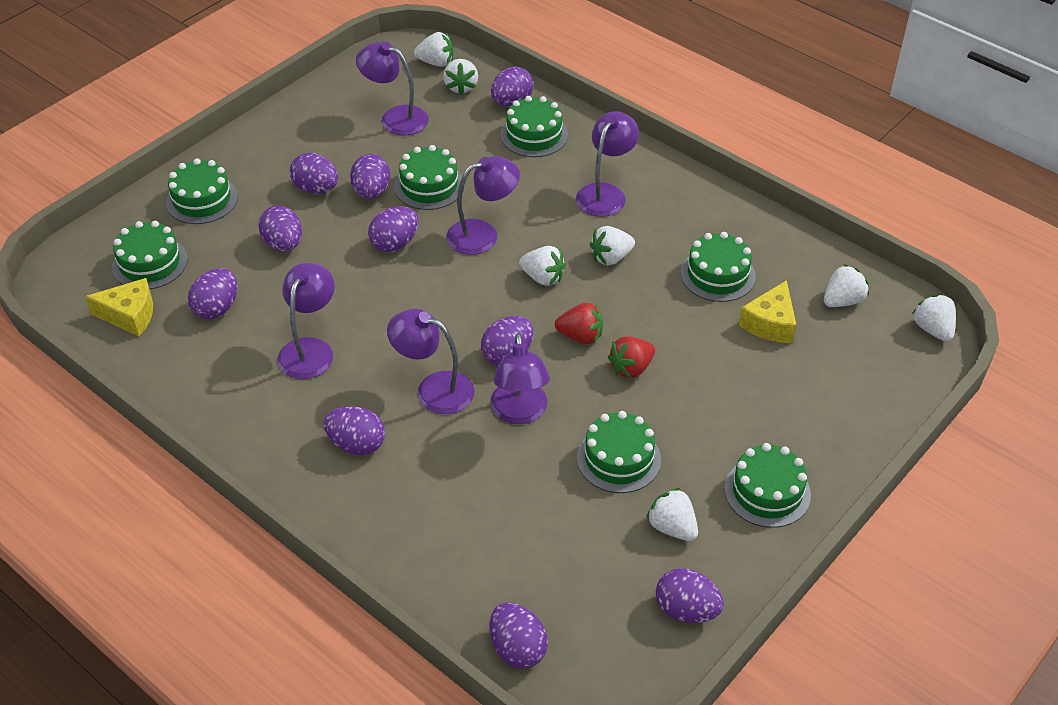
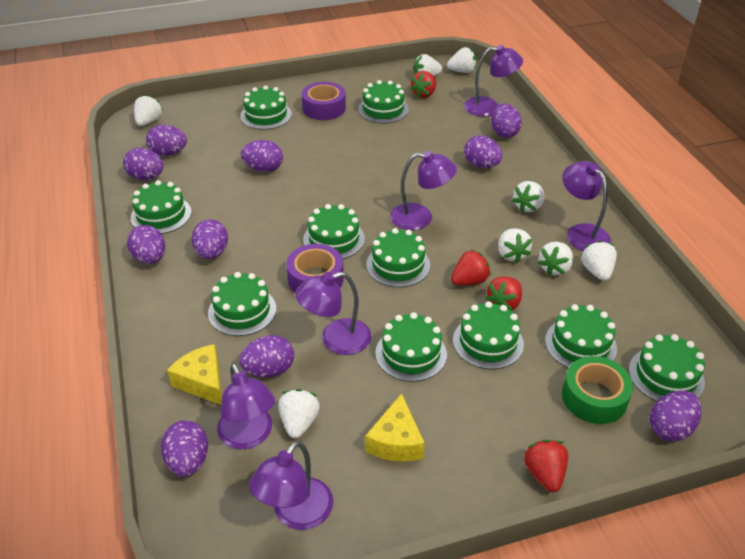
green cake: 7 -> 10
green tape: 0 -> 1
purple tape: 0 -> 2
red strawberry: 2 -> 4
white strawberry: 7 -> 8

